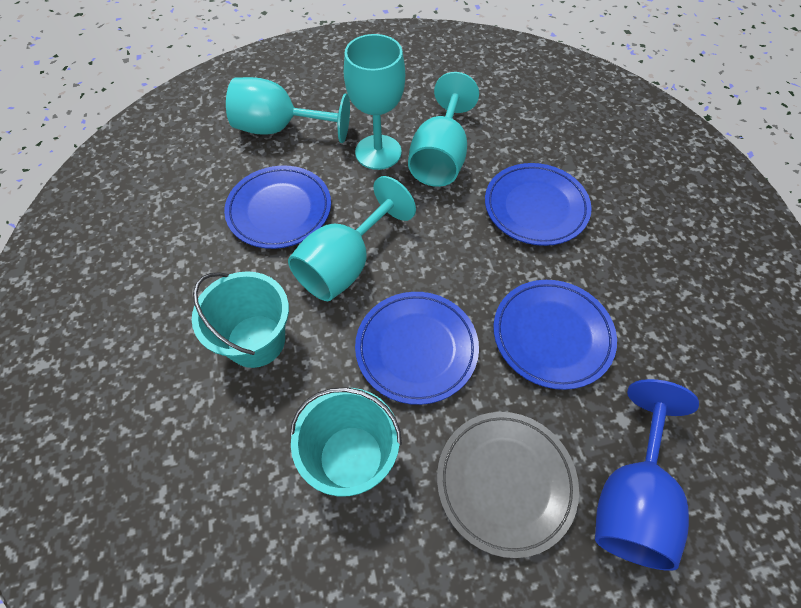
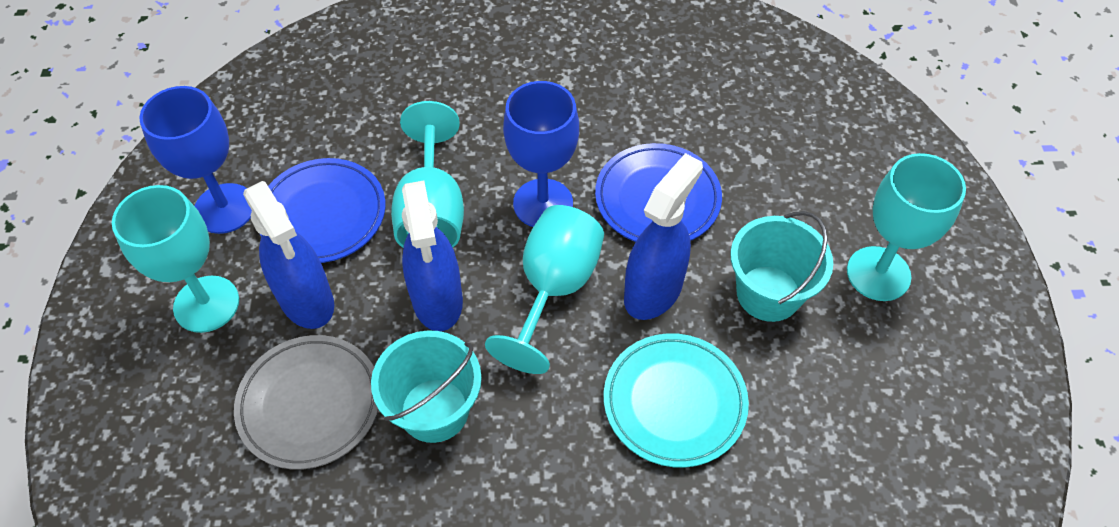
blue goblet: 1 -> 2
blue plate: 4 -> 2
blue spray bottle: 0 -> 3
turquoise plate: 0 -> 1

